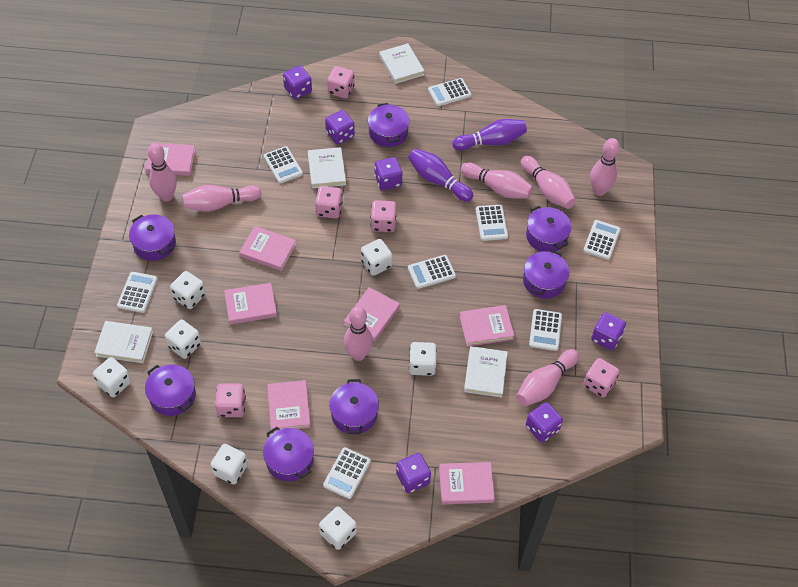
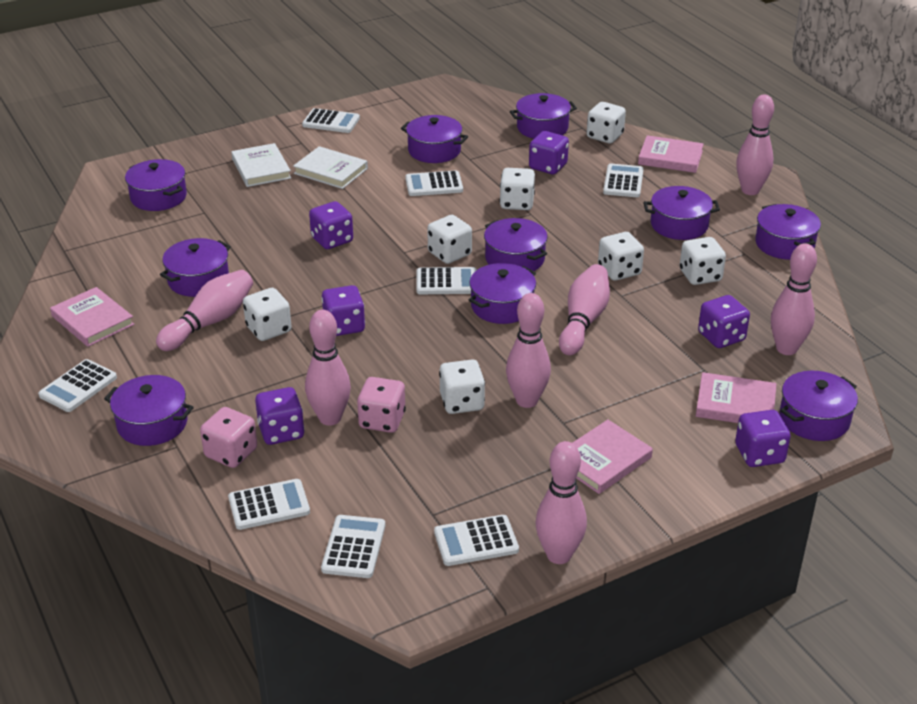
pink book: 7 -> 4
pink dice: 5 -> 2
purple bowling pin: 2 -> 0
purple pot: 7 -> 10
white book: 4 -> 2

